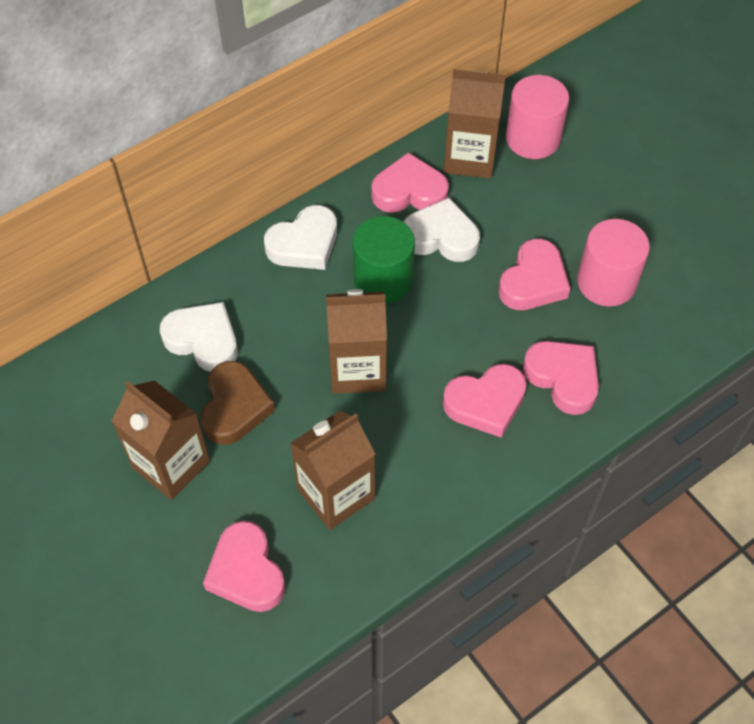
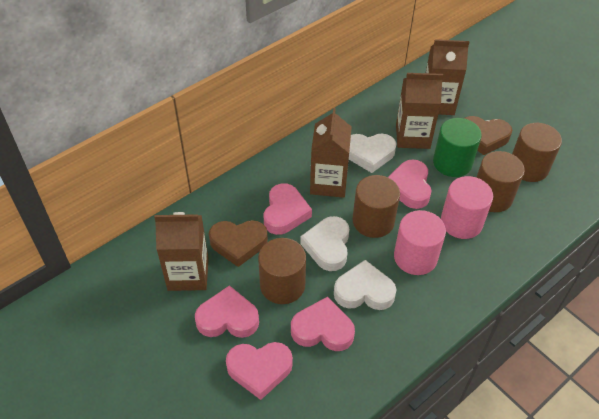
brown cylinder: 0 -> 4
brown heart: 1 -> 2

